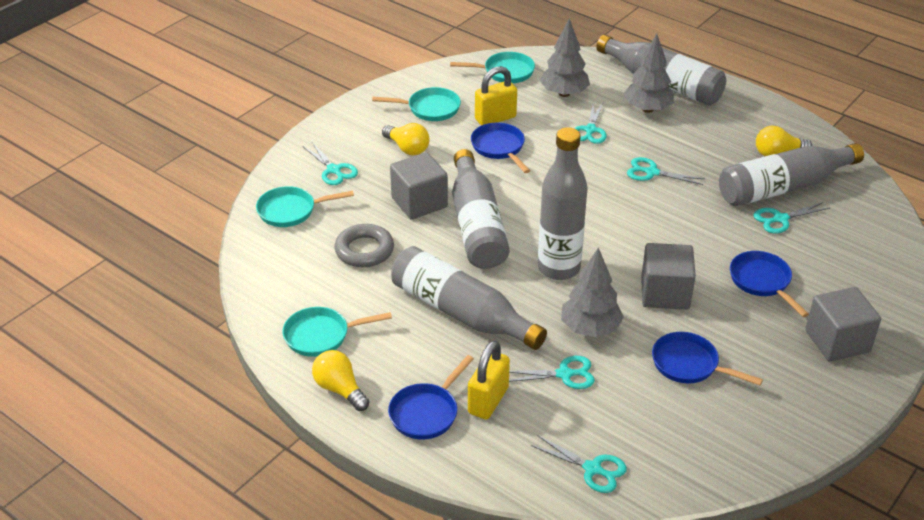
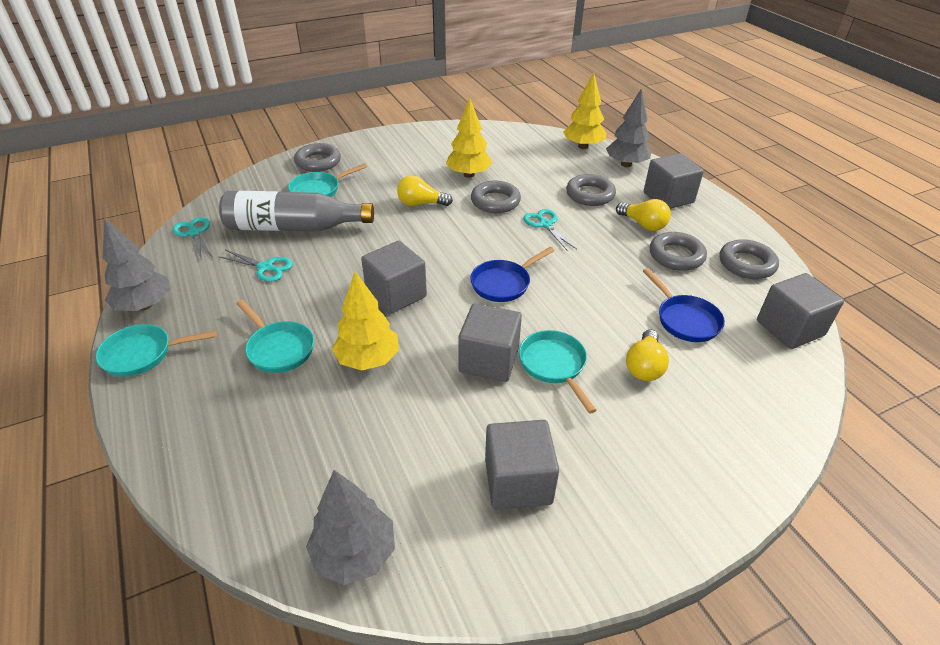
blue pan: 4 -> 2
grey bottle: 5 -> 1
grey cube: 3 -> 5
grey ring: 1 -> 5
turquoise scissors: 6 -> 3
yellow padlock: 2 -> 0
yellow tree: 0 -> 3

